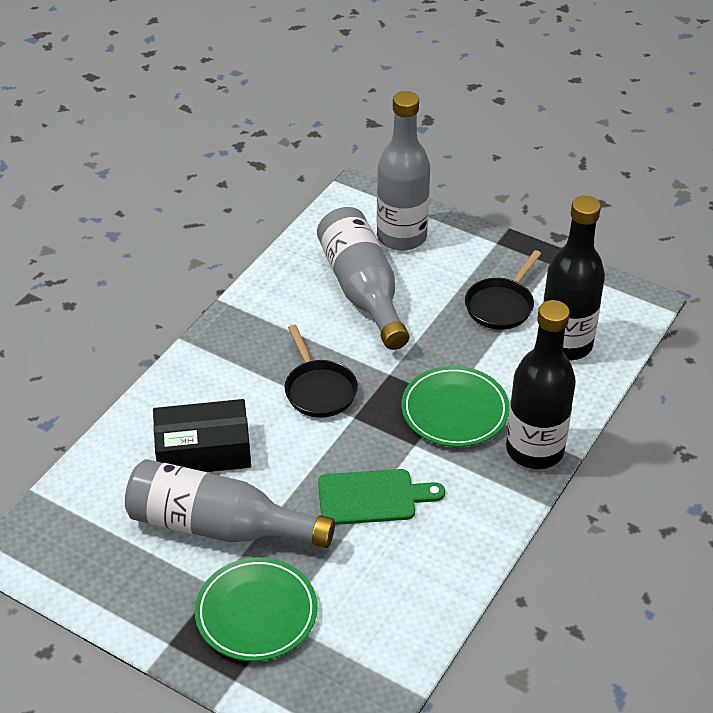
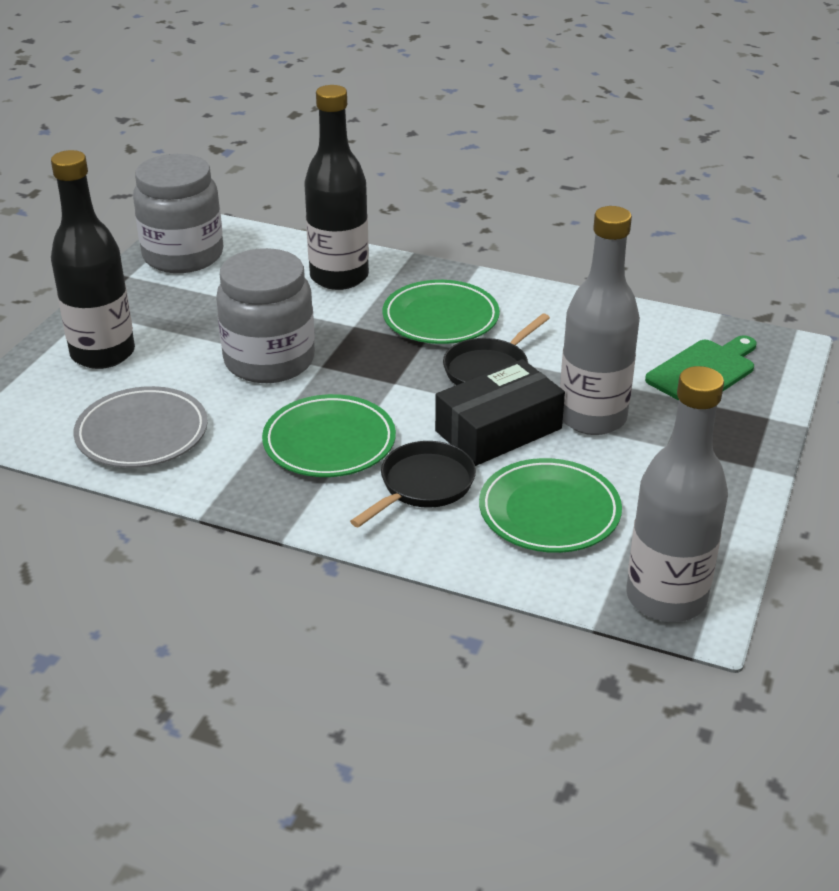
green plate: 2 -> 3
grey bottle: 3 -> 2
grey jar: 0 -> 2
grey plate: 0 -> 1

